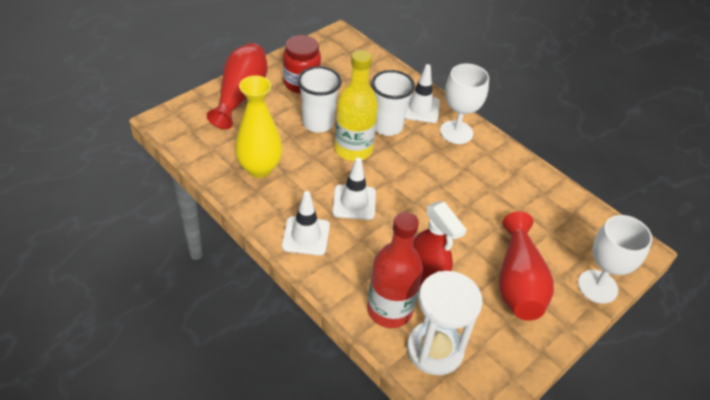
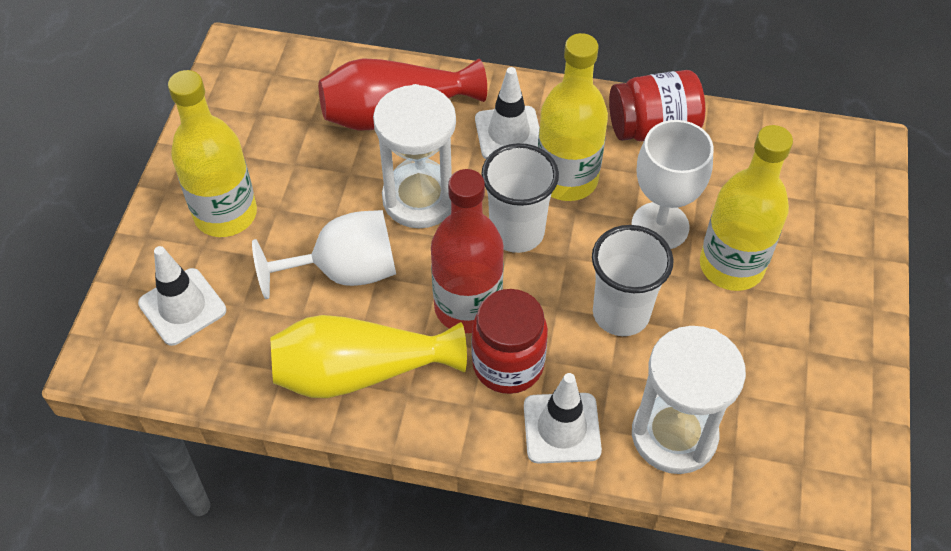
red jar: 1 -> 2
red spray bottle: 1 -> 0
red vase: 2 -> 1
white hourglass: 1 -> 2
yellow bottle: 1 -> 3

